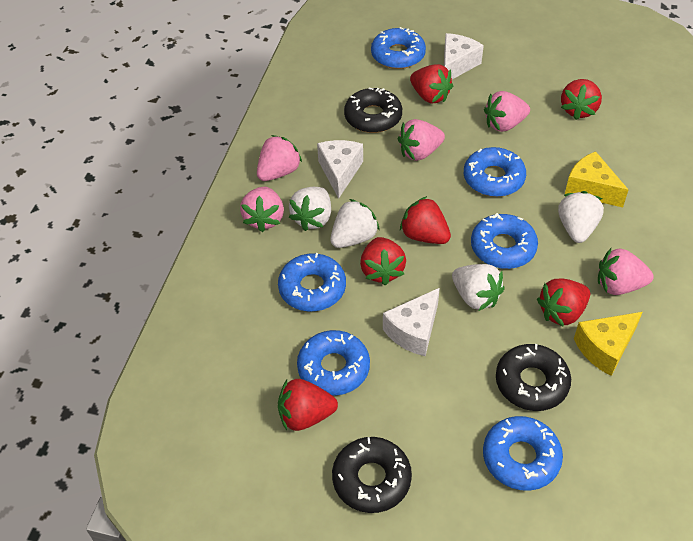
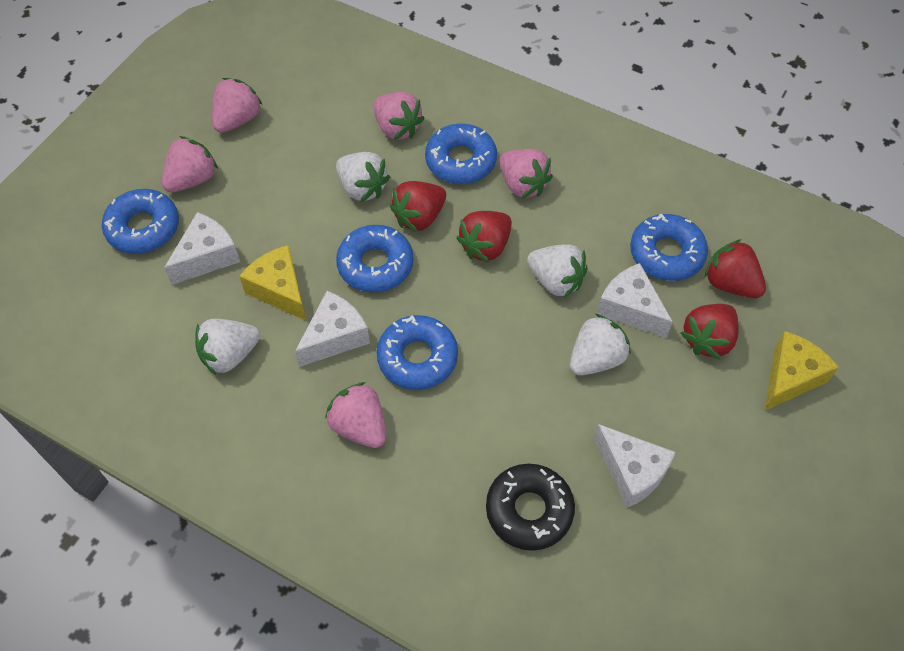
black donut: 3 -> 1
blue donut: 6 -> 5
red strawberry: 6 -> 4
white cheese: 3 -> 4

